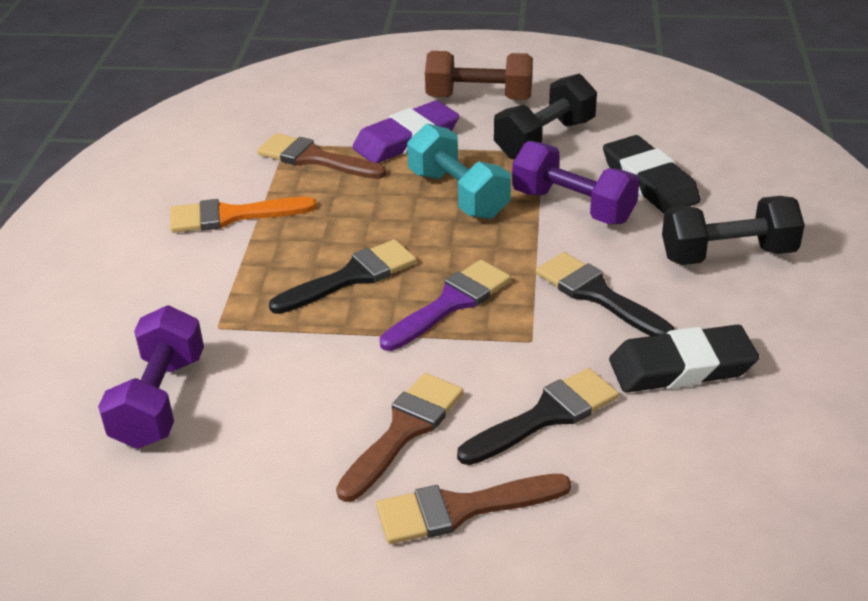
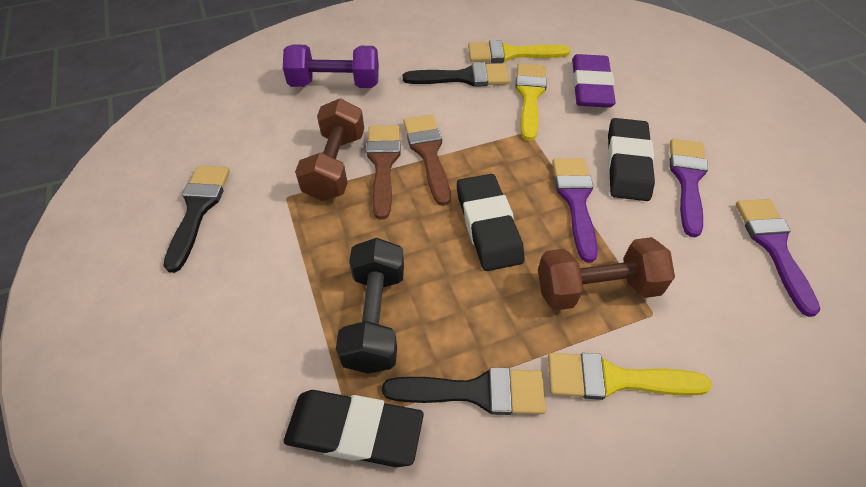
black dumbbell: 2 -> 1
black eraser: 2 -> 3
brown brush: 3 -> 2
brown dumbbell: 1 -> 2
orange brush: 1 -> 0
purple brush: 1 -> 3
purple dumbbell: 2 -> 1
turquoise dumbbell: 1 -> 0
yellow brush: 0 -> 3

